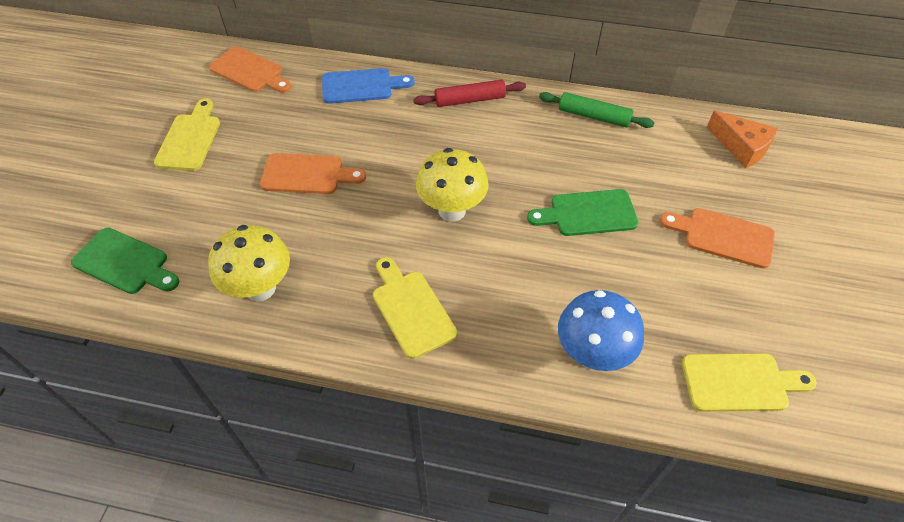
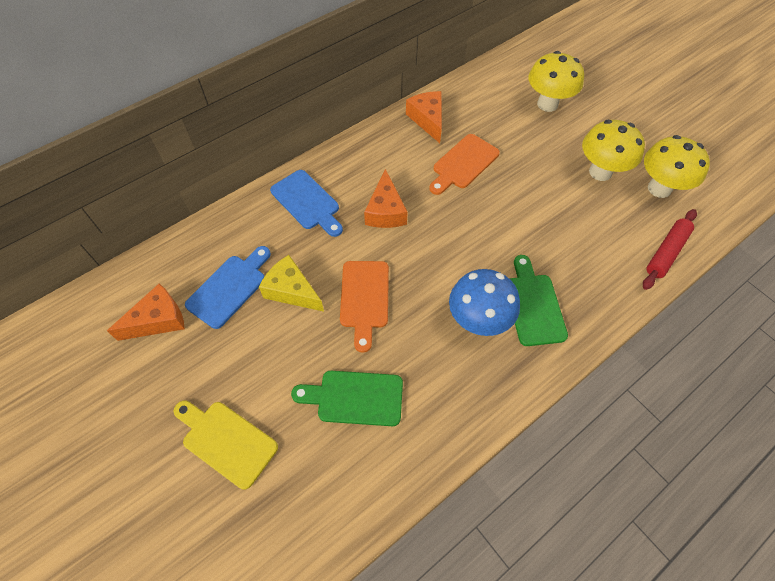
blue cutting board: 1 -> 2
green rolling pin: 1 -> 0
orange cheese: 1 -> 3
orange cutting board: 3 -> 2
yellow cheese: 0 -> 1
yellow cutting board: 3 -> 1
yellow mushroom: 2 -> 3

